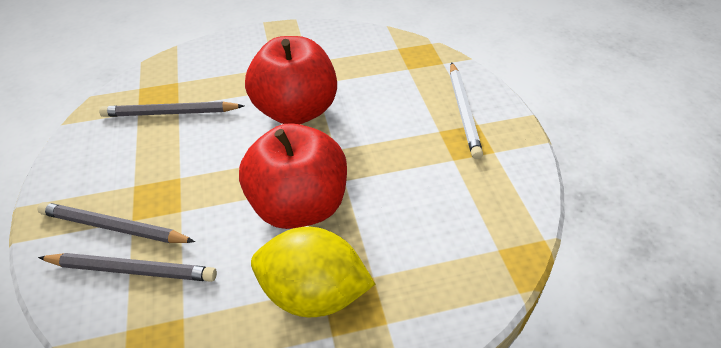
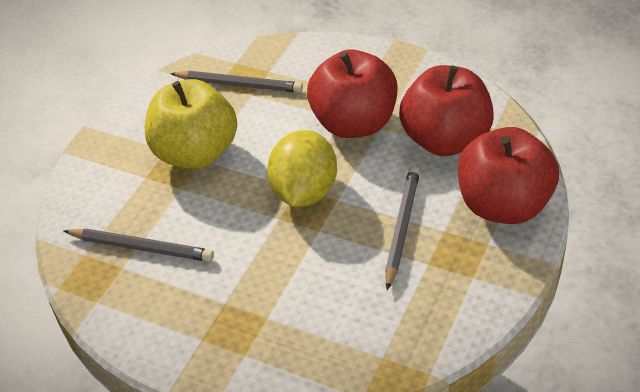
red apple: 2 -> 3
white pencil: 1 -> 0
yellow apple: 0 -> 1

